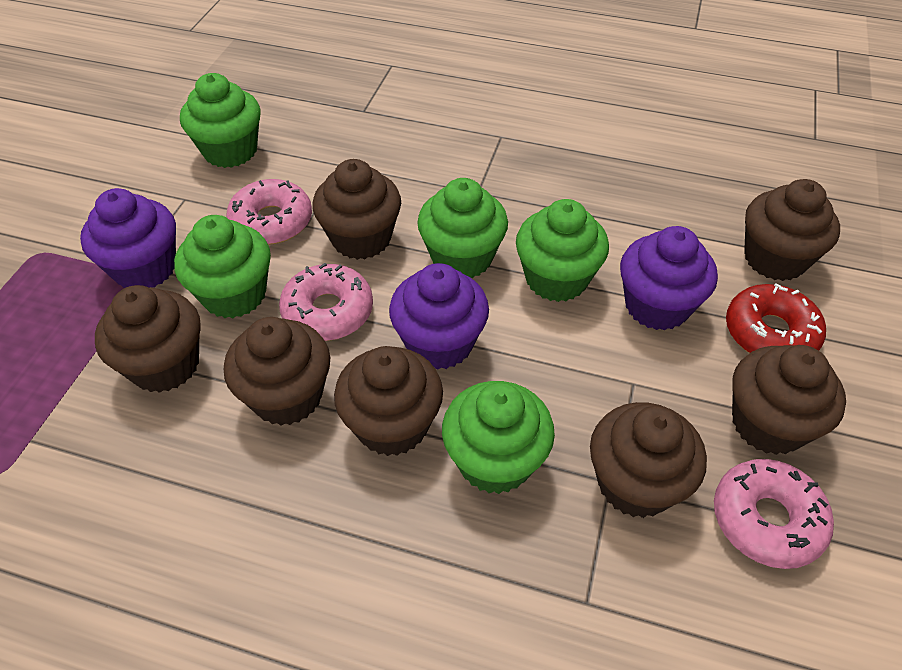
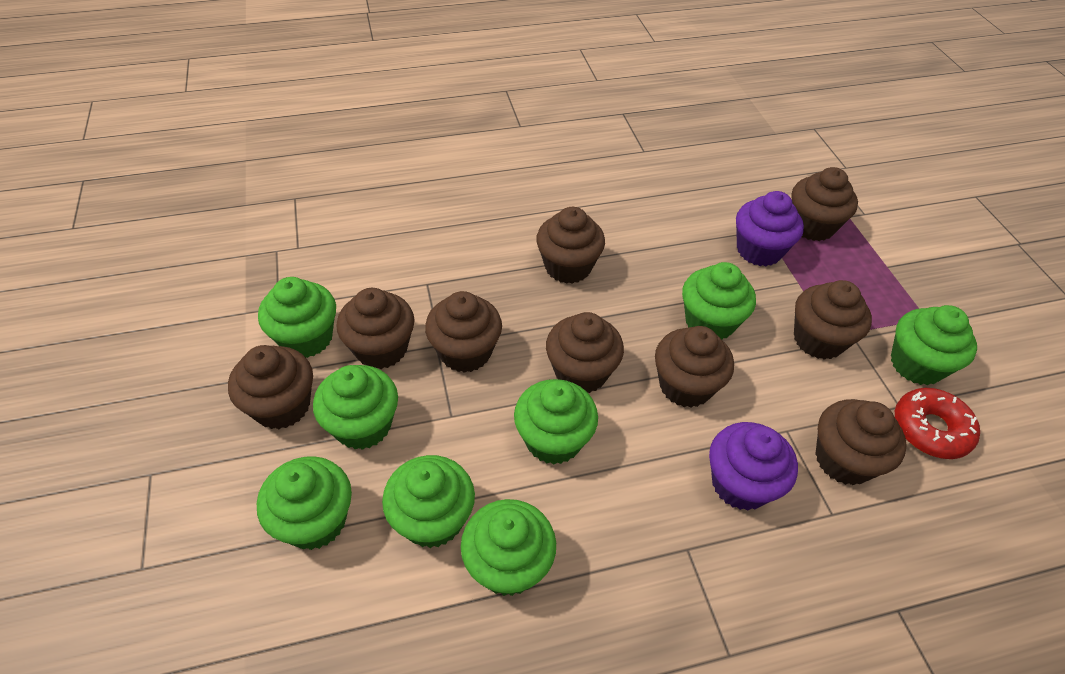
brown cupcake: 7 -> 9
green cupcake: 5 -> 8
pink donut: 3 -> 0
purple cupcake: 3 -> 2

